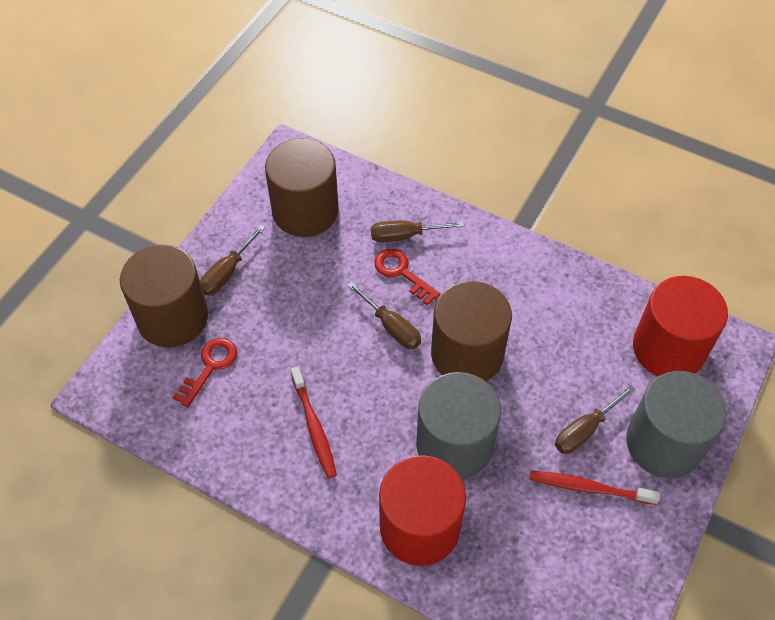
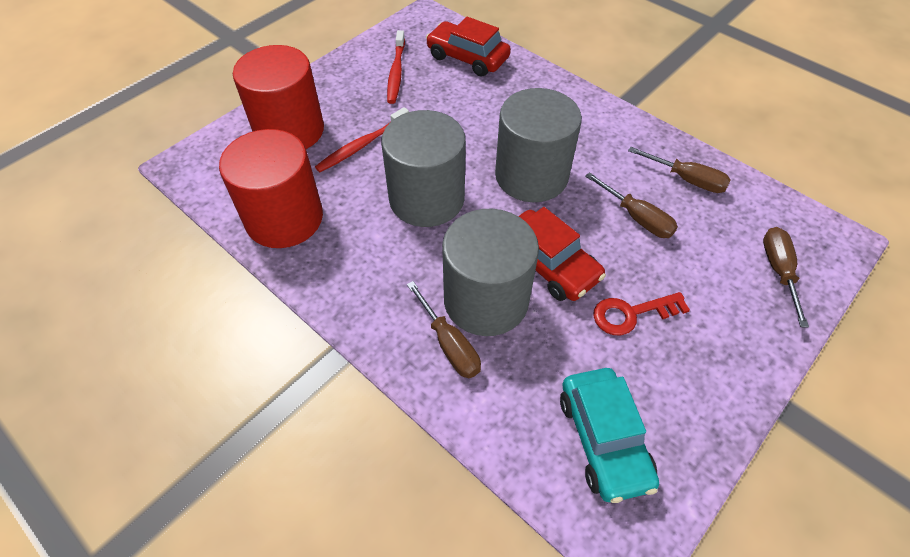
brown cylinder: 3 -> 0
grey cylinder: 2 -> 3
red car: 0 -> 2
red key: 2 -> 1
turquoise car: 0 -> 1

